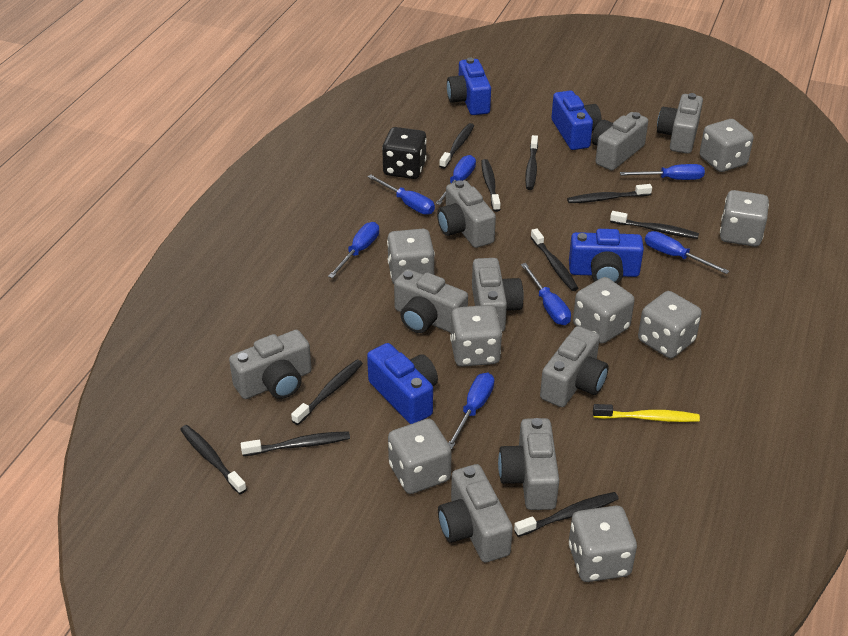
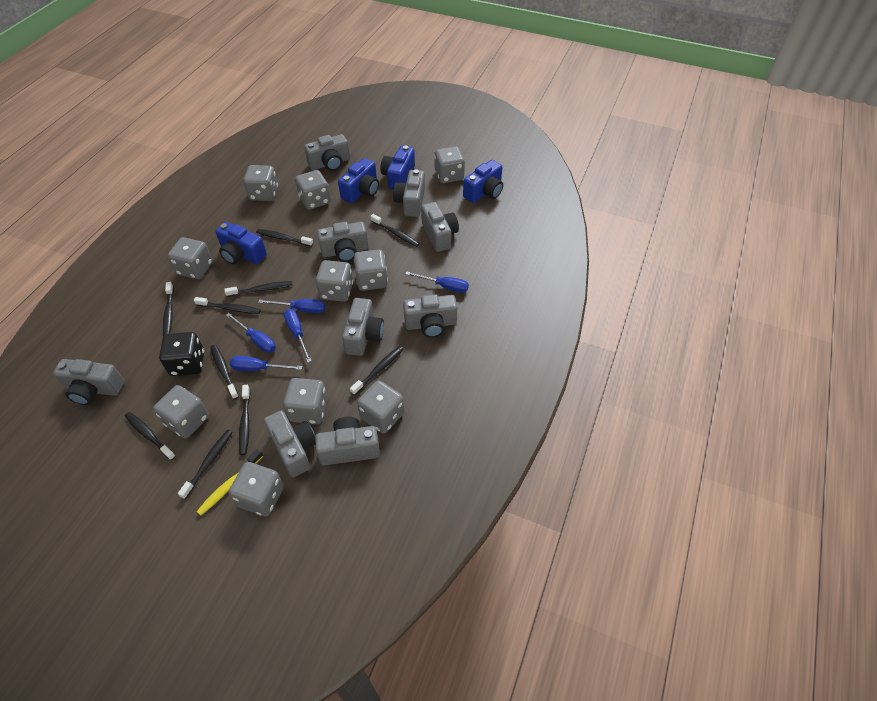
blue screwdriver: 7 -> 5
grey dice: 8 -> 10

